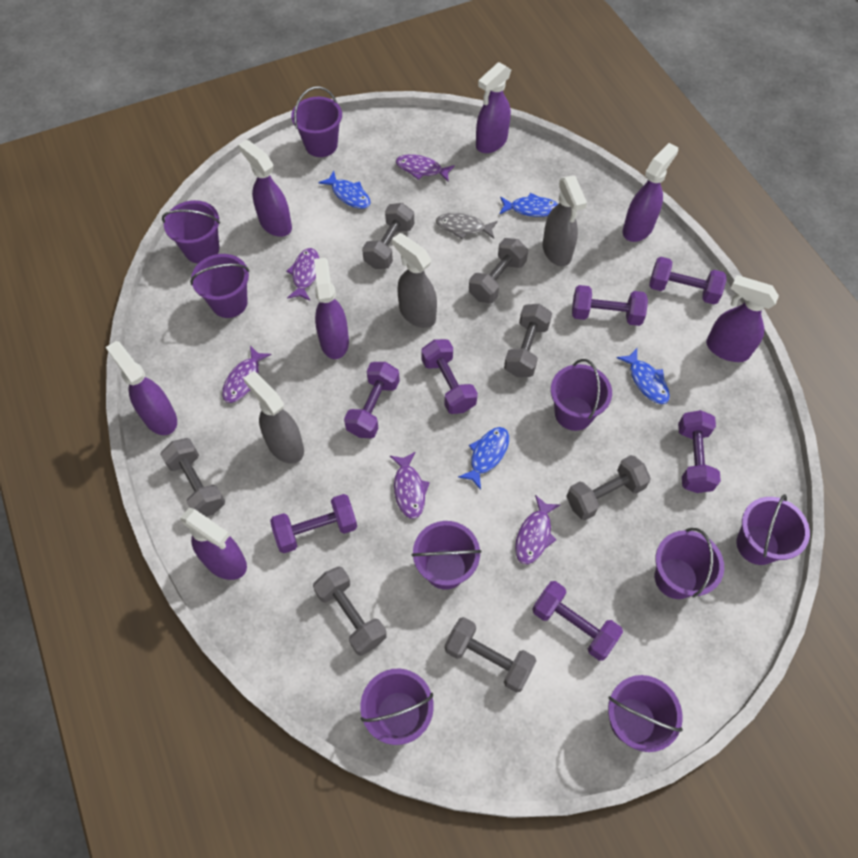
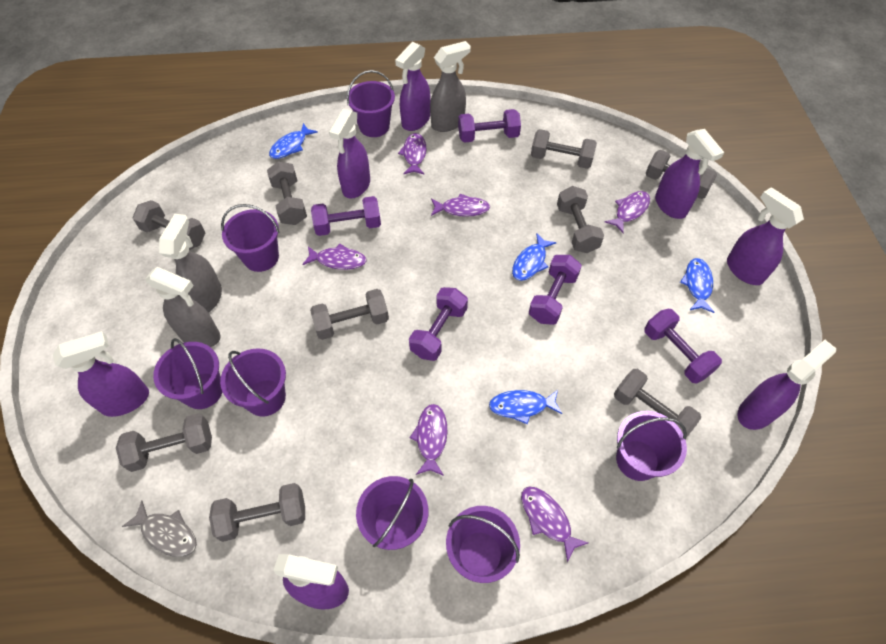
grey dumbbell: 7 -> 9
purple bucket: 9 -> 7
purple dumbbell: 7 -> 5
purple fish: 5 -> 6

